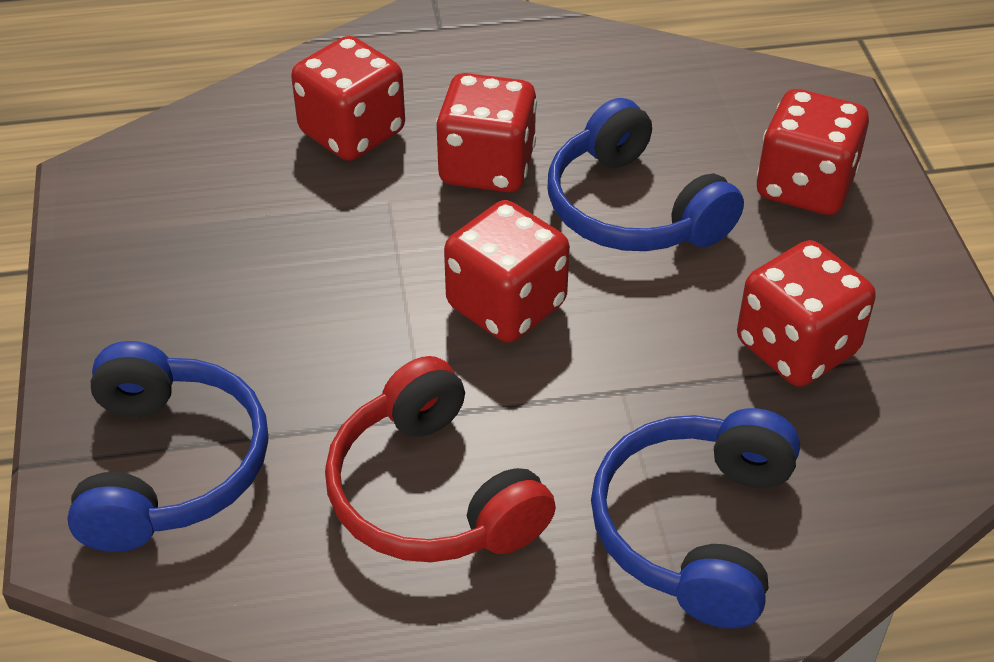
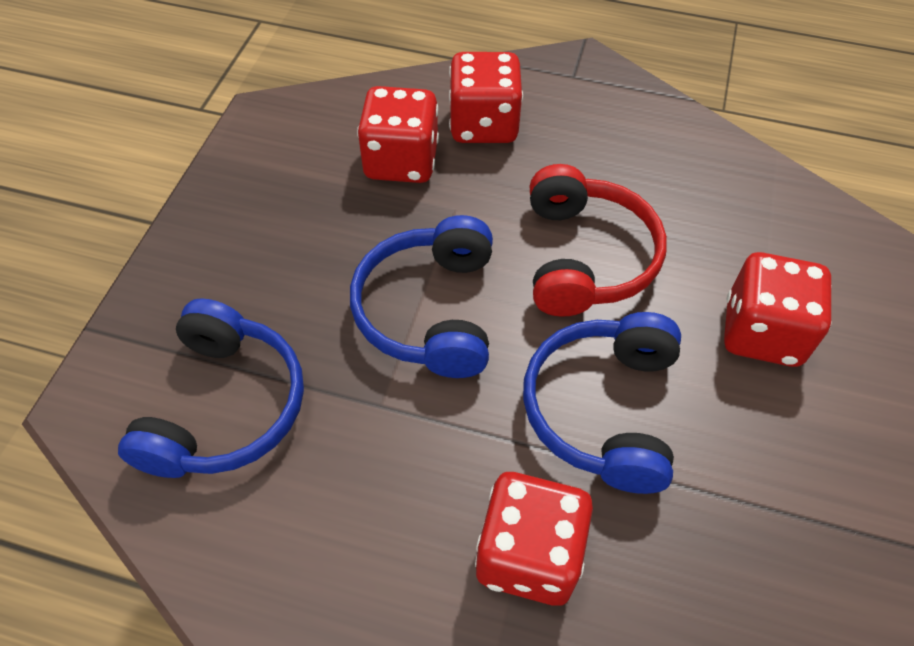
red dice: 5 -> 4

